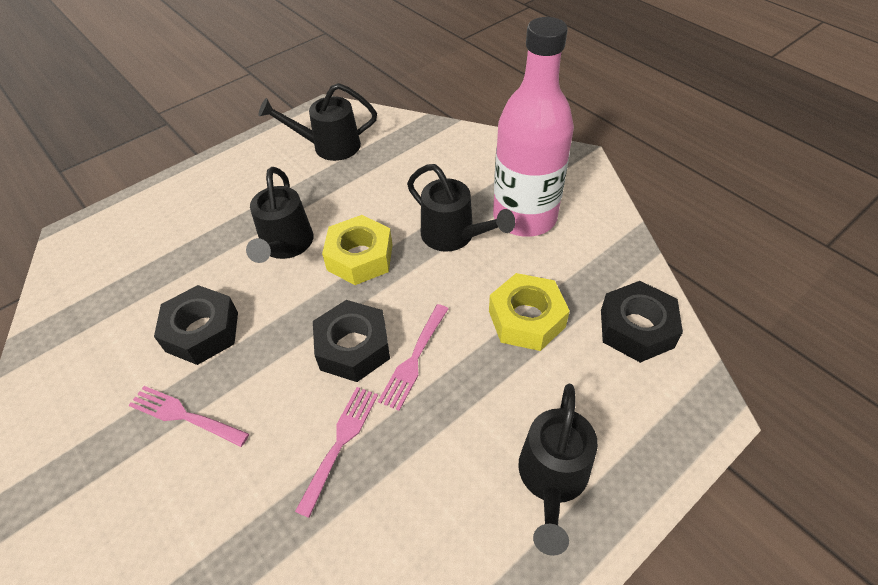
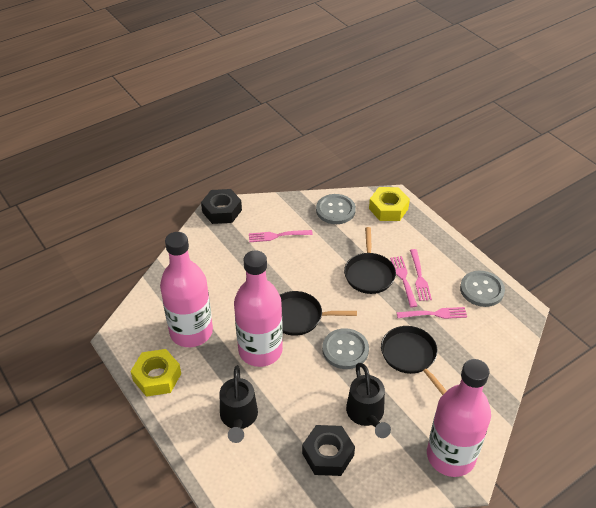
black nut: 3 -> 2
black pan: 0 -> 3
black watering can: 4 -> 2
grey button: 0 -> 3
pink bottle: 1 -> 3
pink fork: 3 -> 4

